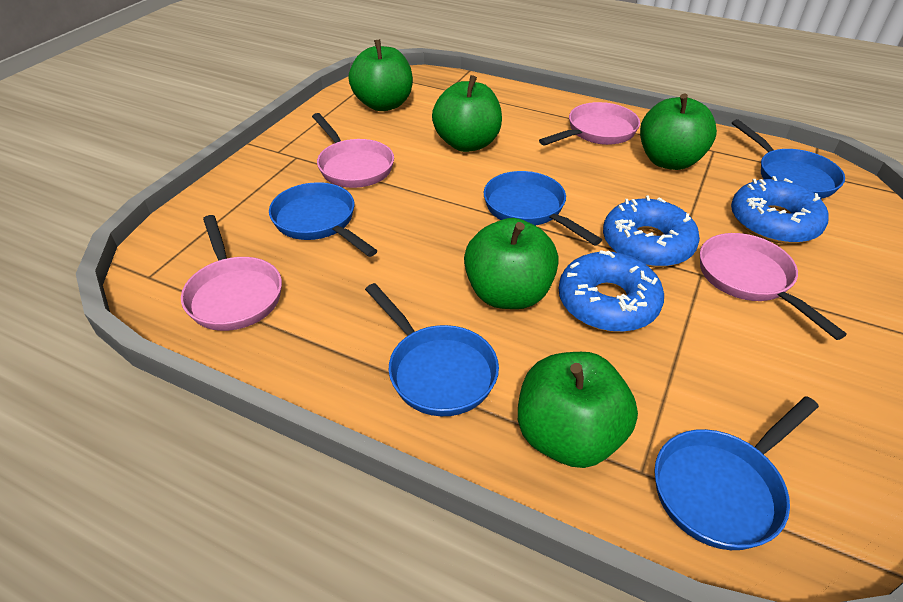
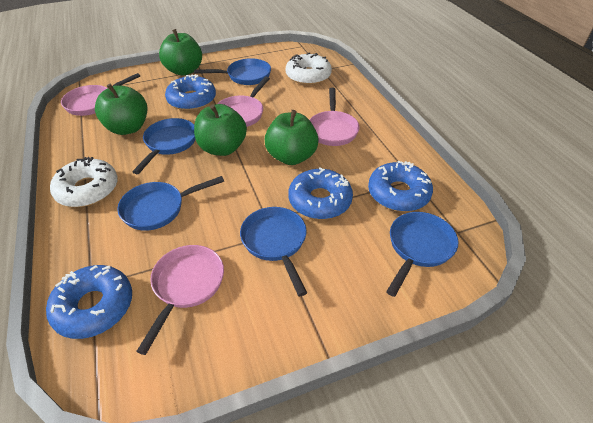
blue donut: 3 -> 4
green apple: 5 -> 4
white donut: 0 -> 2

